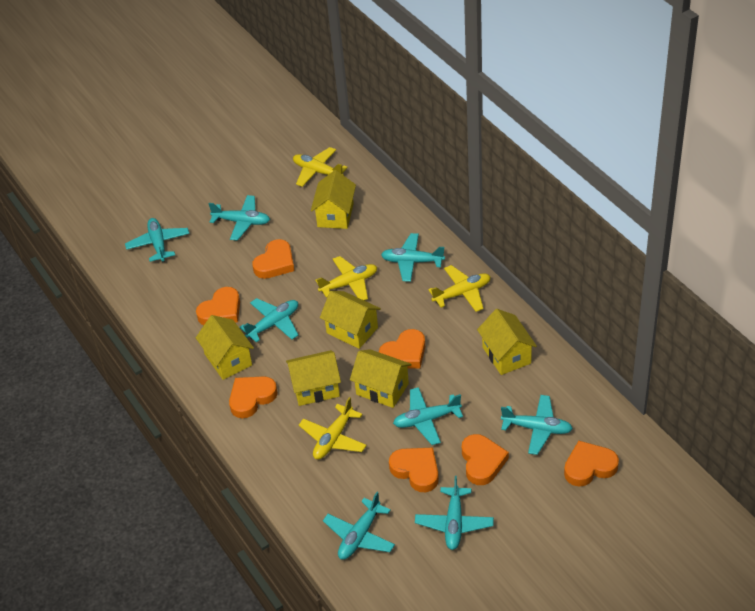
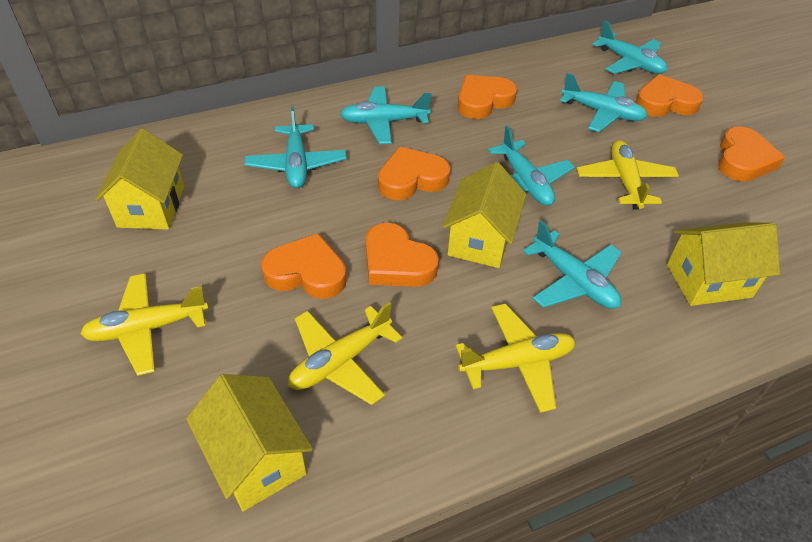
orange heart: 7 -> 6
turquoise plane: 8 -> 6
yellow house: 6 -> 4

